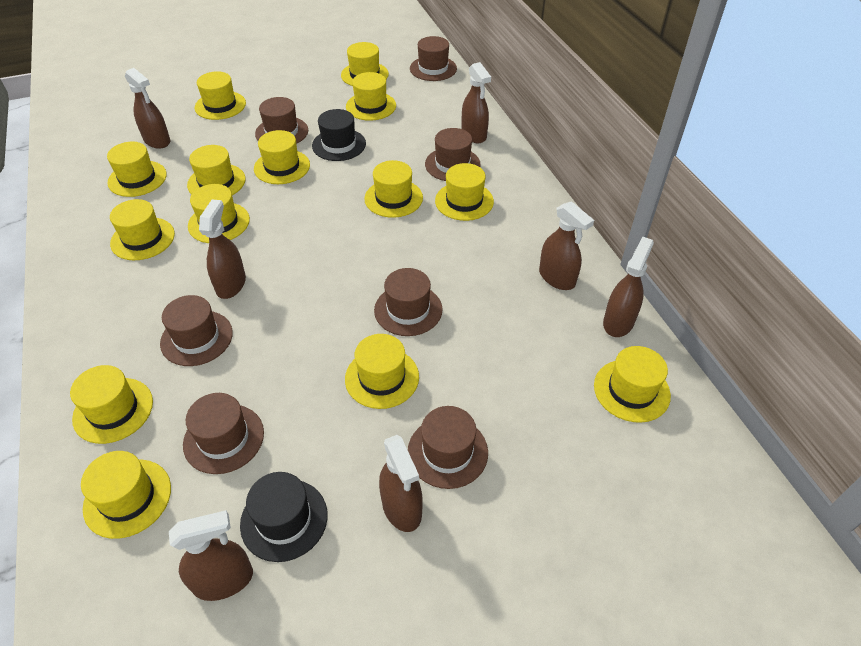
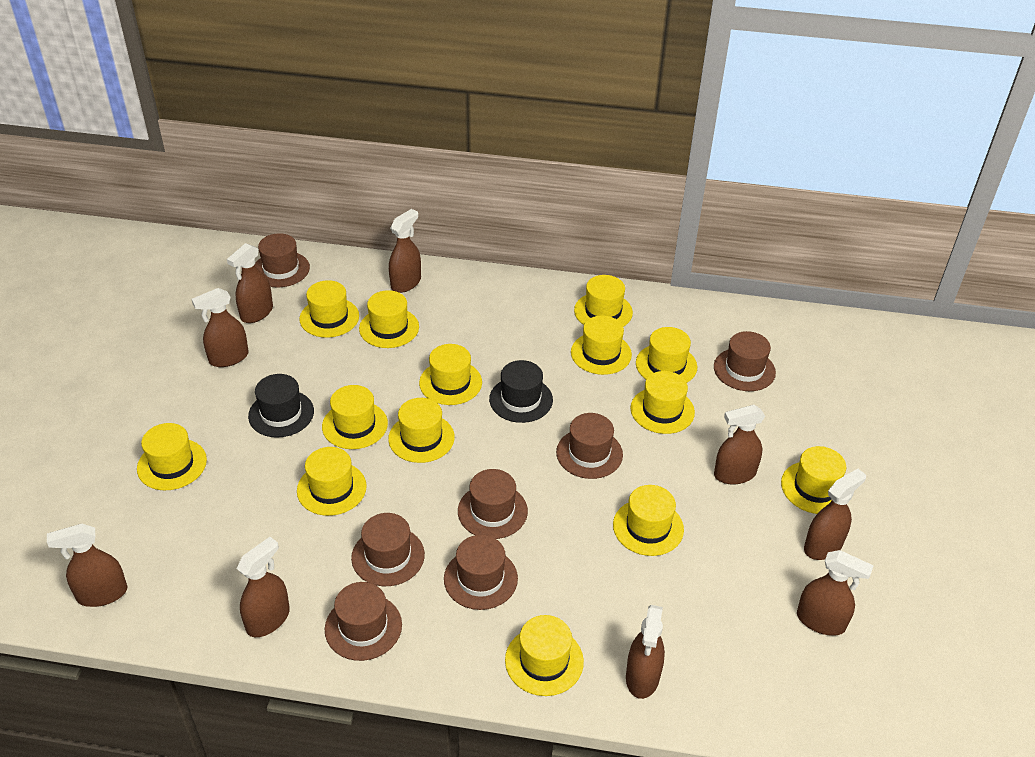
brown spray bottle: 7 -> 9

